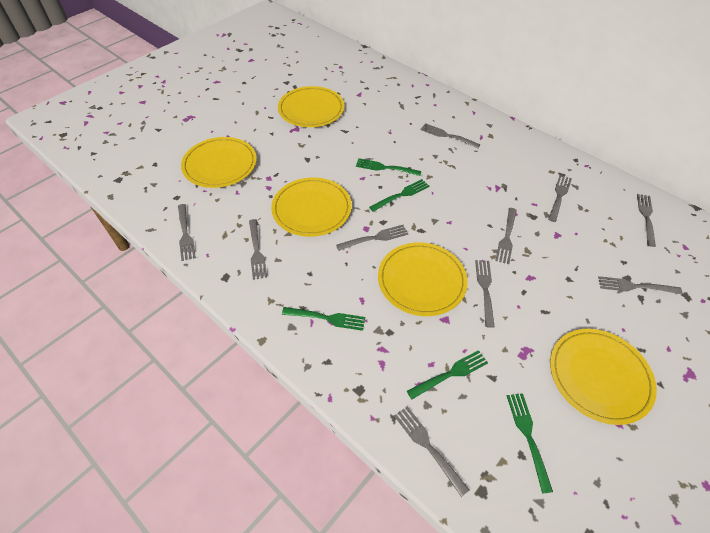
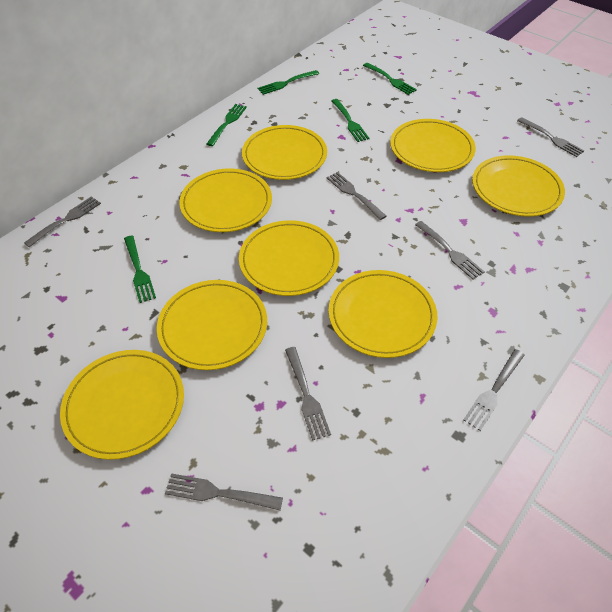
grey fork: 10 -> 7
yellow plate: 5 -> 8

